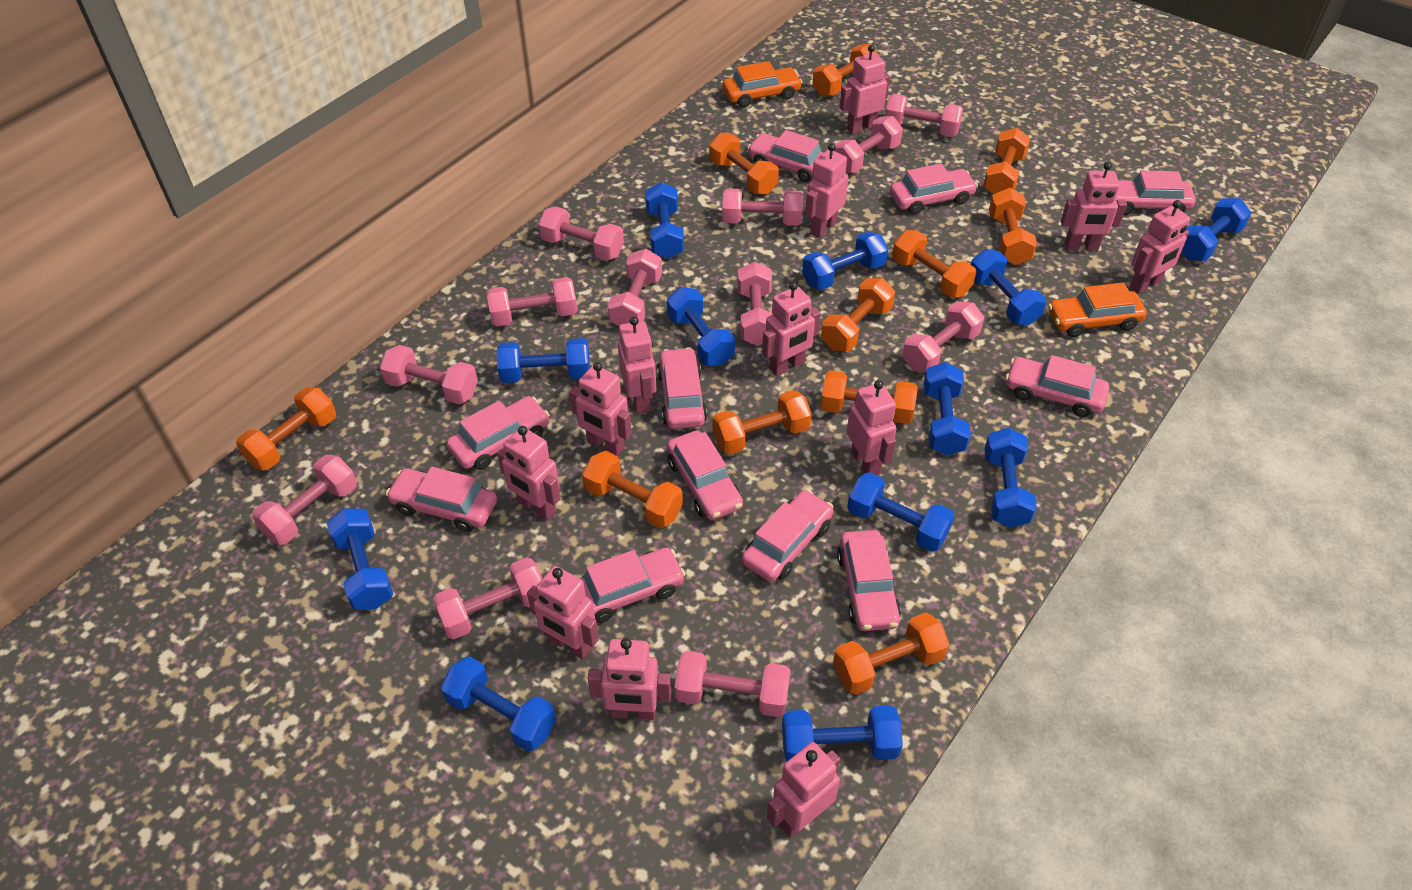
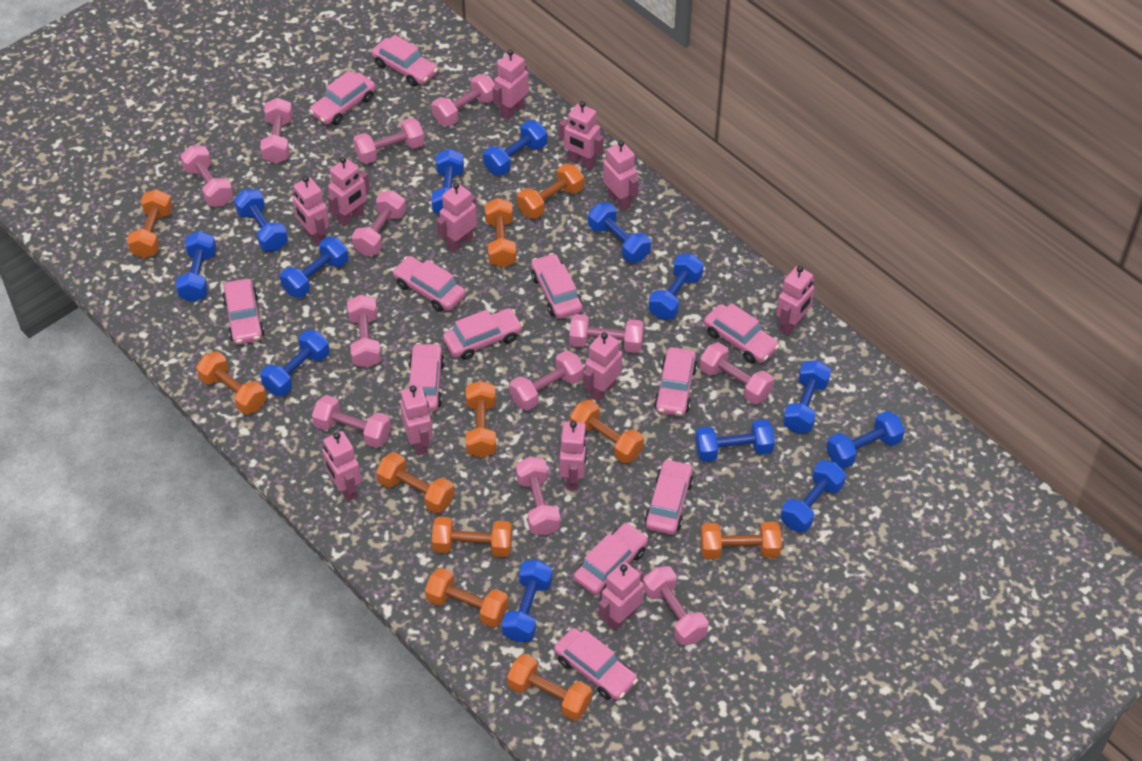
blue dumbbell: 12 -> 13
orange car: 2 -> 0
pink car: 11 -> 12

